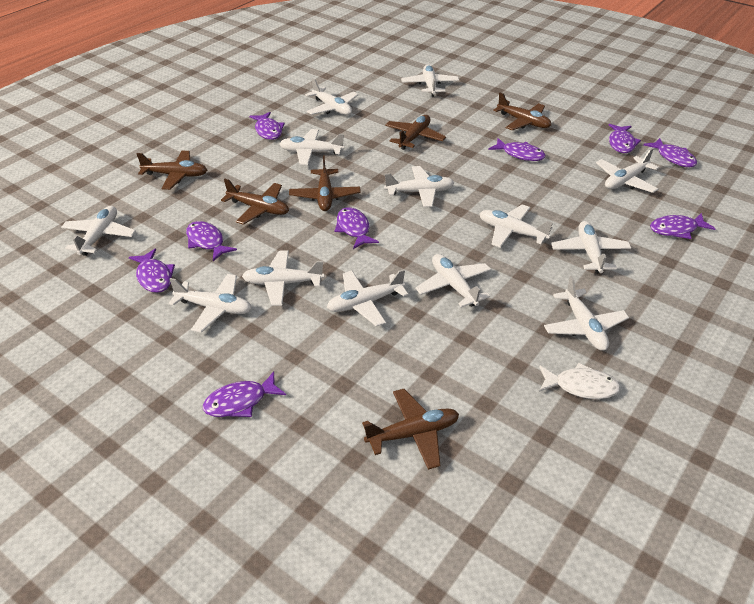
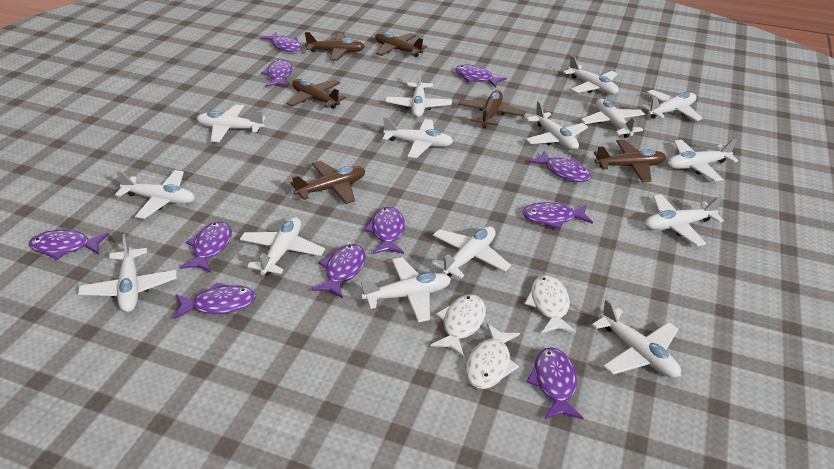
purple fish: 9 -> 11
white fish: 1 -> 3
white plane: 13 -> 15

